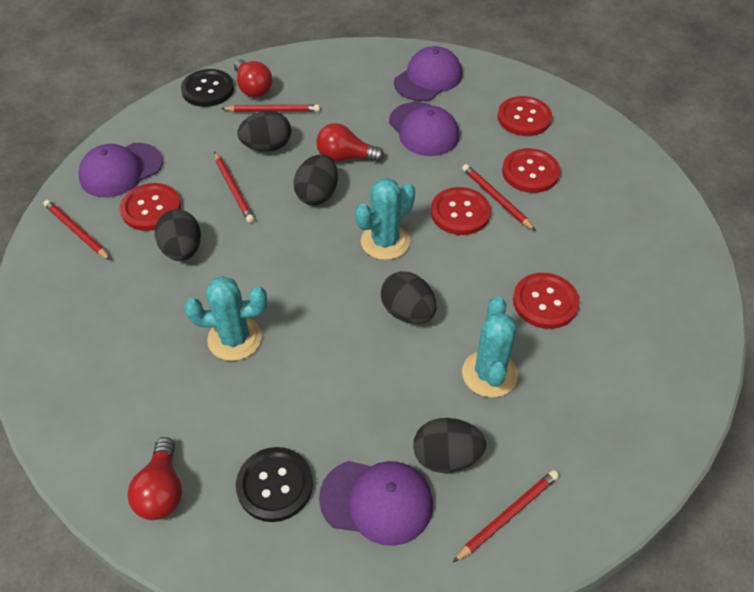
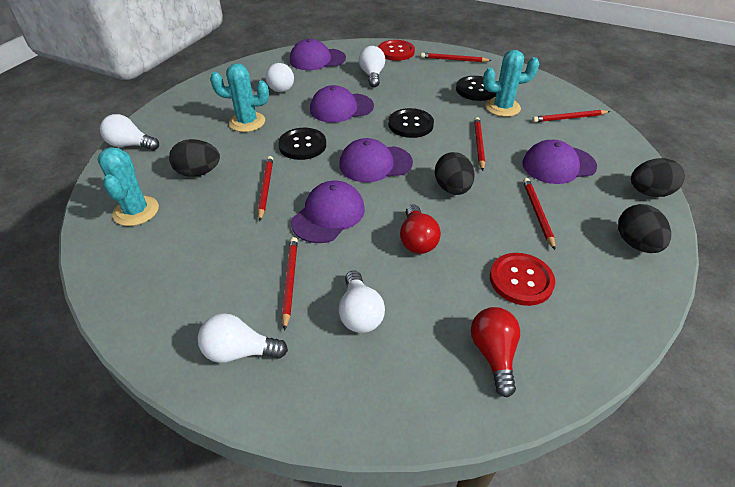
black button: 2 -> 3
black egg: 5 -> 4
purple cap: 4 -> 5
red button: 5 -> 2
red light bulb: 3 -> 2
red pencil: 5 -> 6
white light bulb: 0 -> 5

